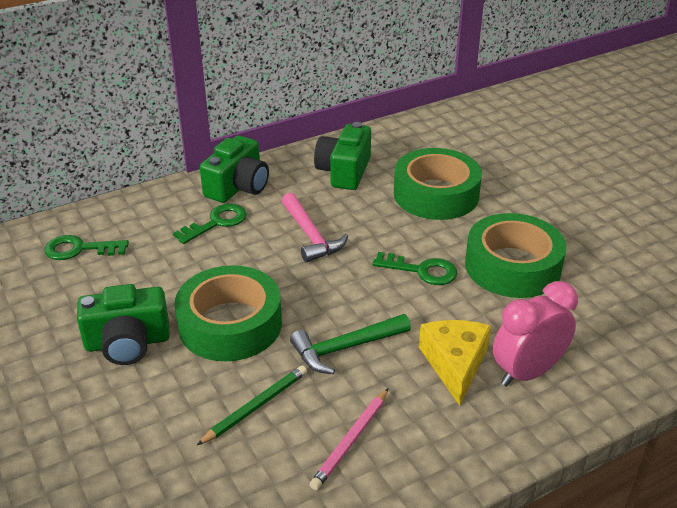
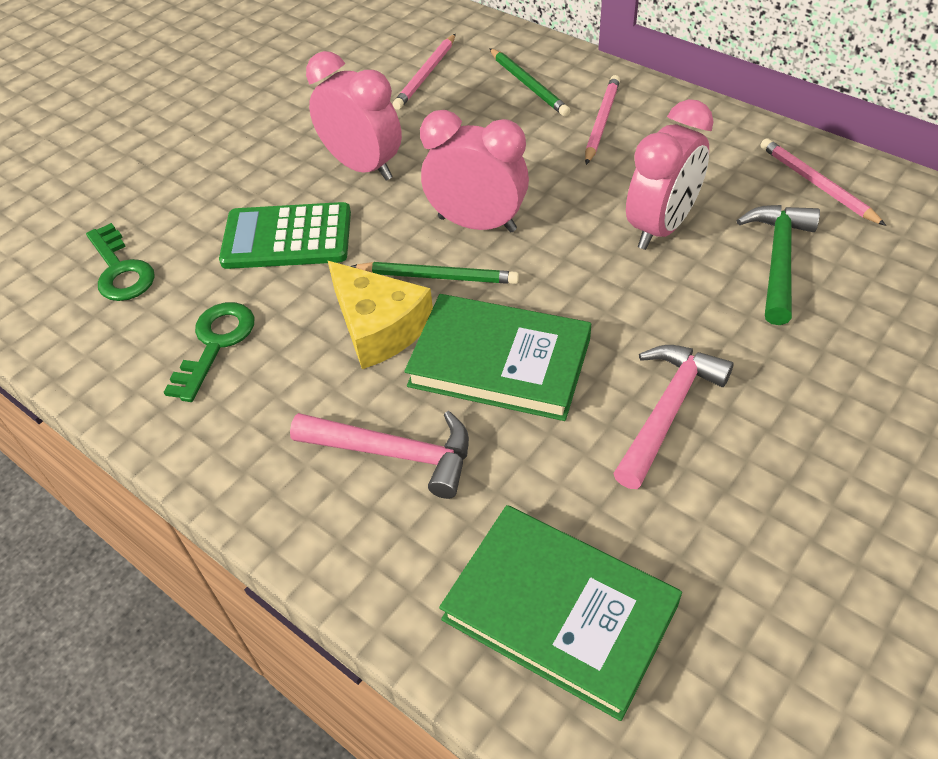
green book: 0 -> 2
green calculator: 0 -> 1
green camera: 3 -> 0
green key: 3 -> 2
green pencil: 1 -> 2
green tape: 3 -> 0
pink clock: 1 -> 3
pink hammer: 1 -> 2
pink pencil: 1 -> 3

